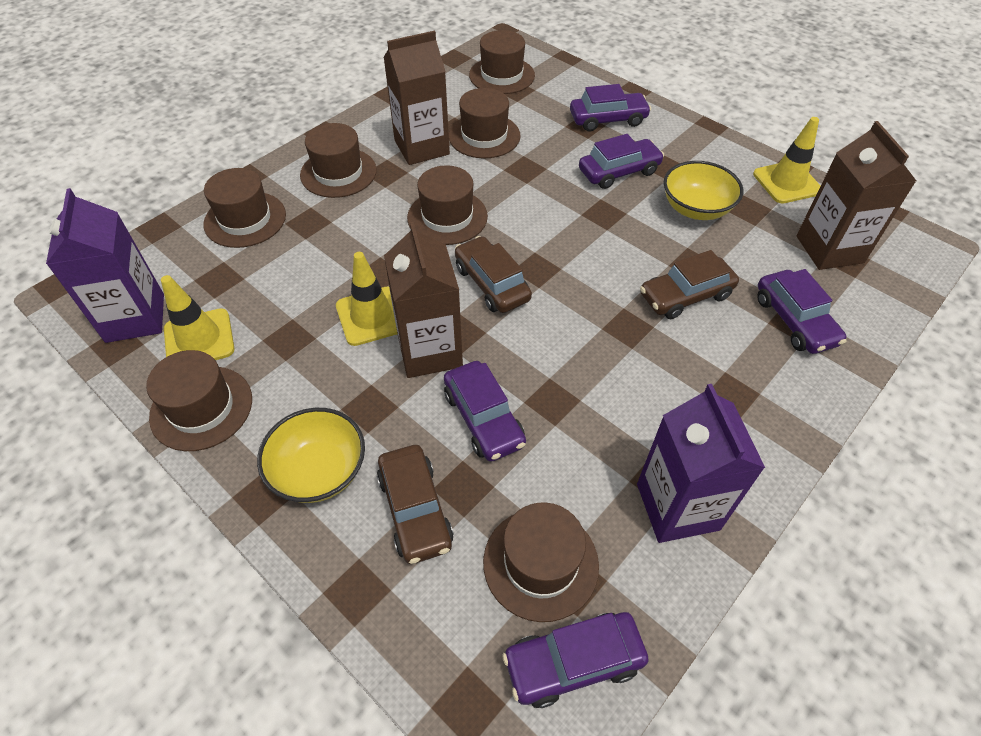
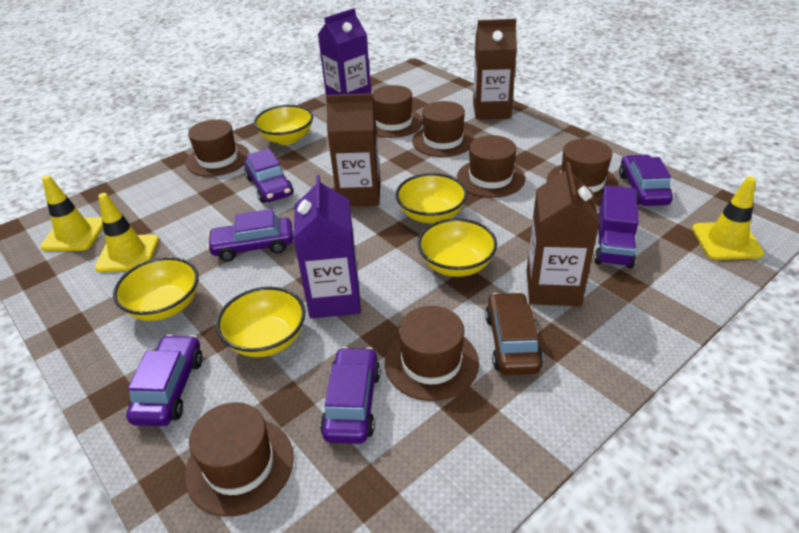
brown car: 3 -> 1
purple truck: 0 -> 1
yellow bowl: 2 -> 5

